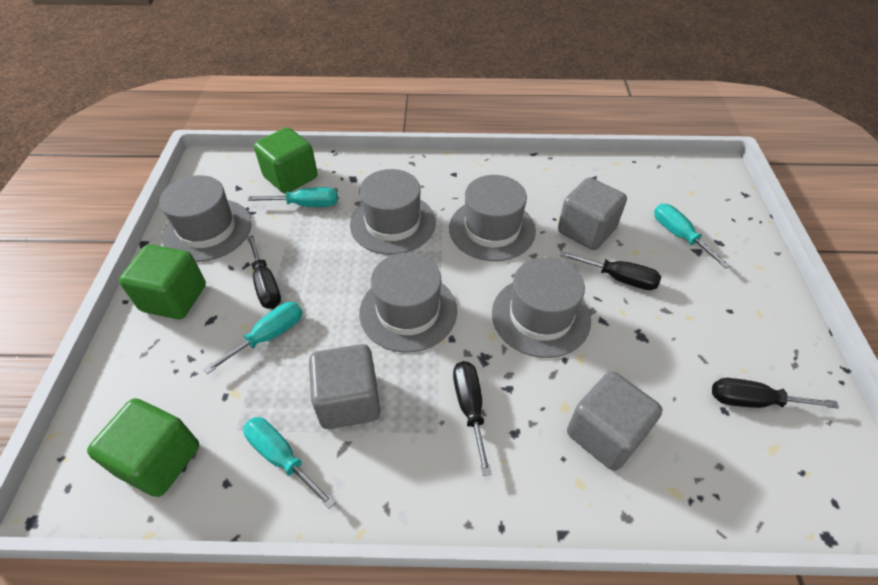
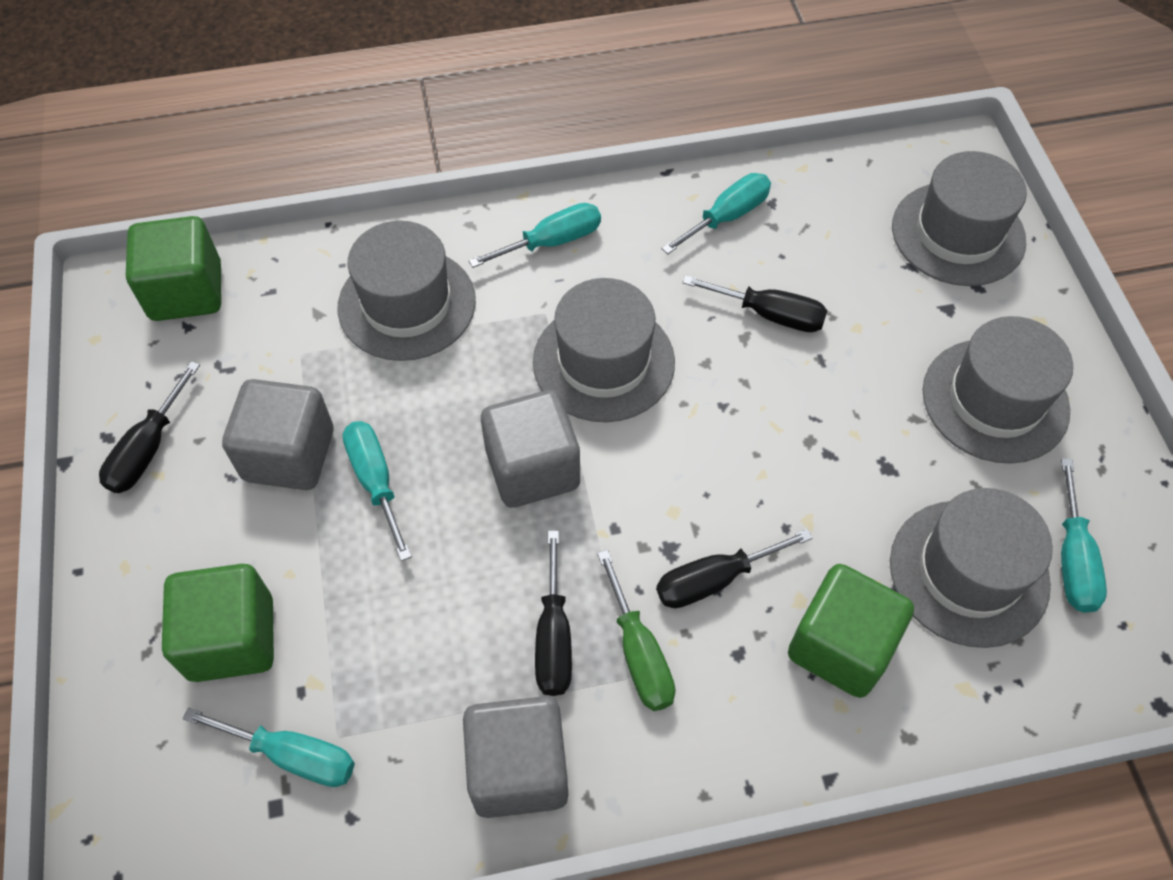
green screwdriver: 0 -> 1
turquoise screwdriver: 4 -> 5

